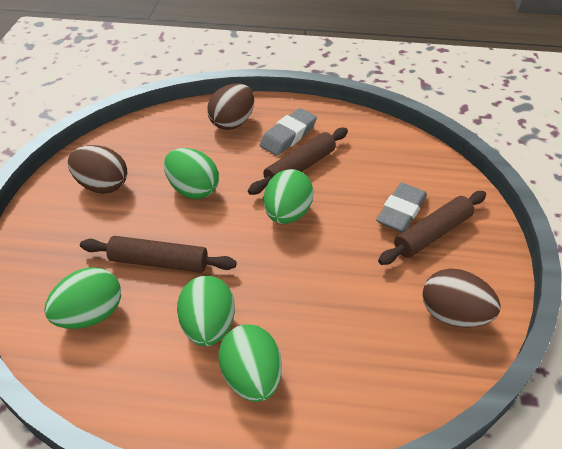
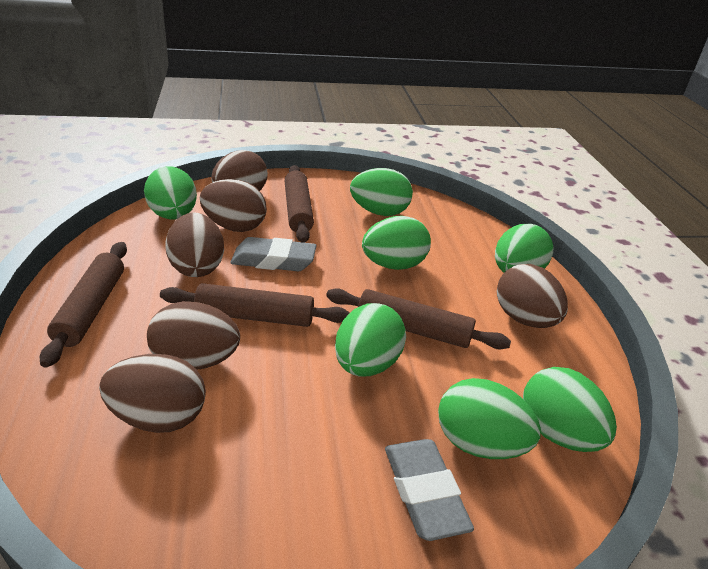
brown egg: 3 -> 6
brown rolling pin: 3 -> 4
green egg: 5 -> 7

